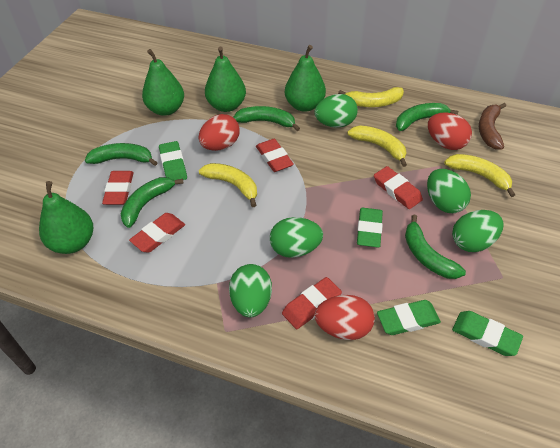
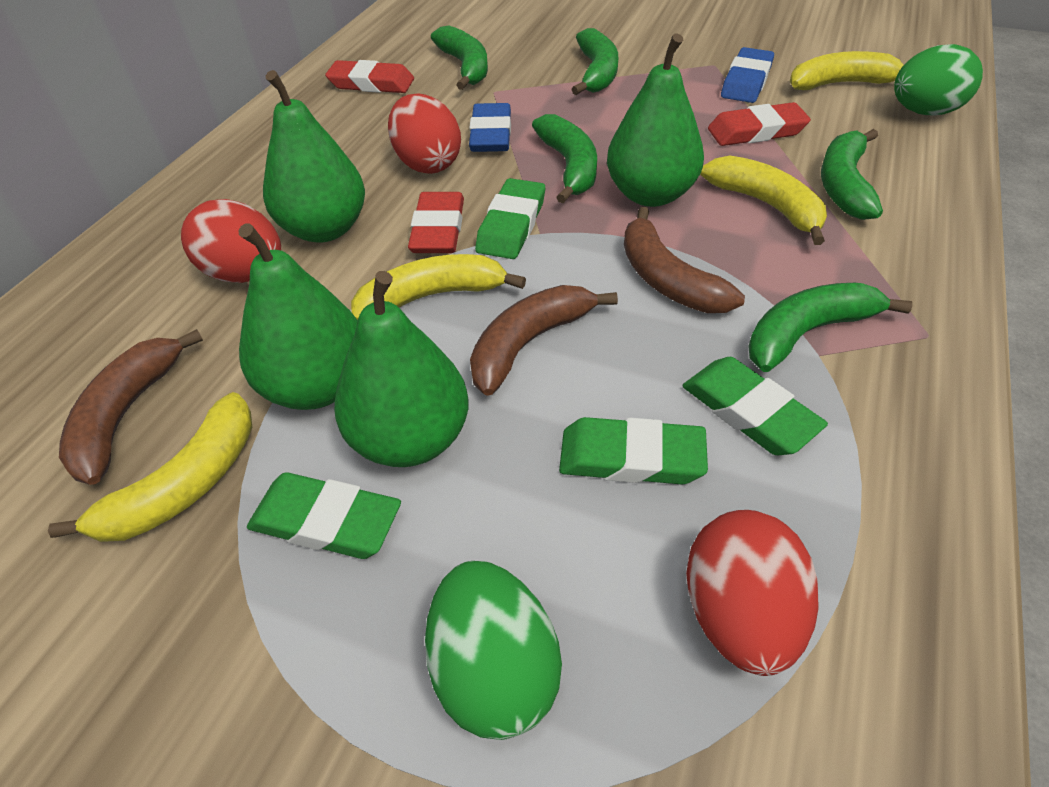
blue eraser: 0 -> 2
brown banana: 1 -> 3
green egg: 5 -> 2
red eraser: 5 -> 3

